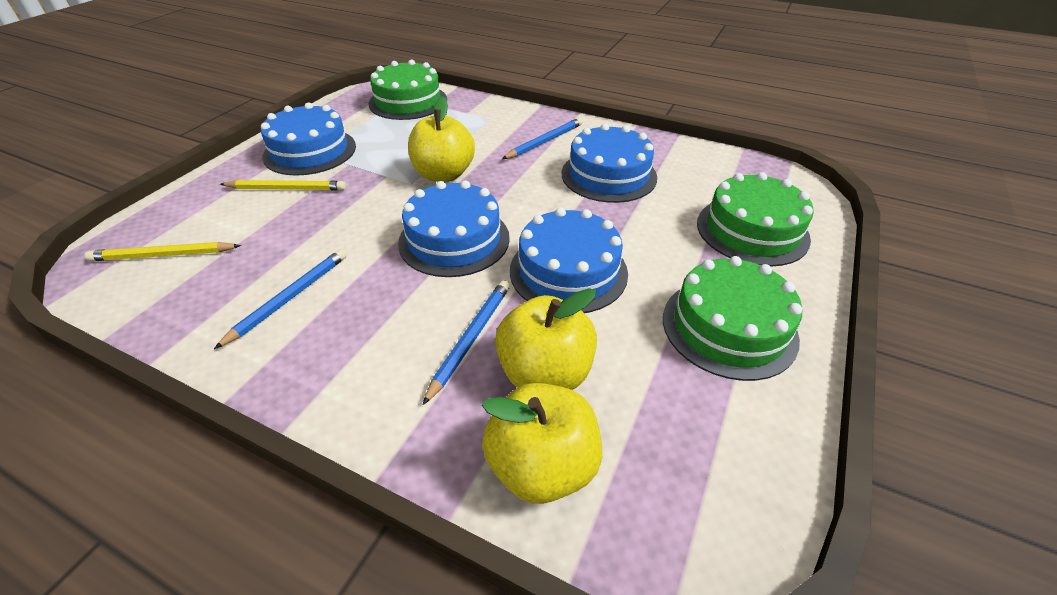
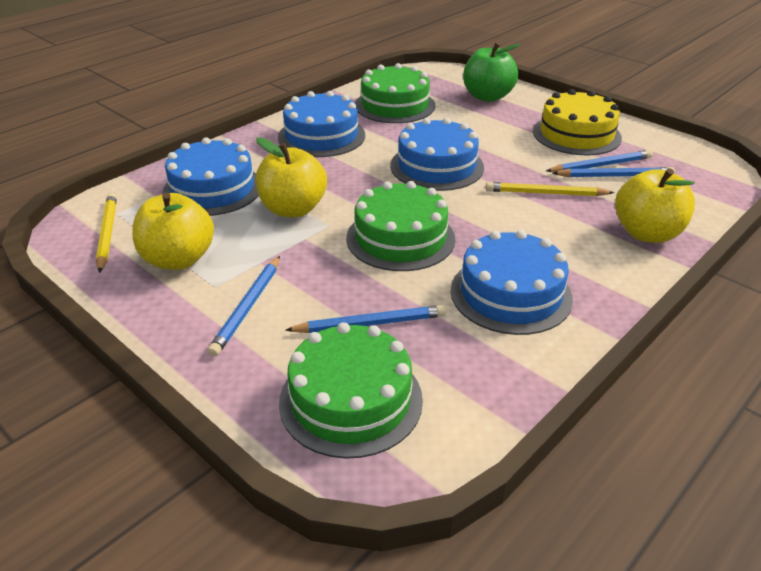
blue pencil: 3 -> 4
green apple: 0 -> 1
yellow cake: 0 -> 1

